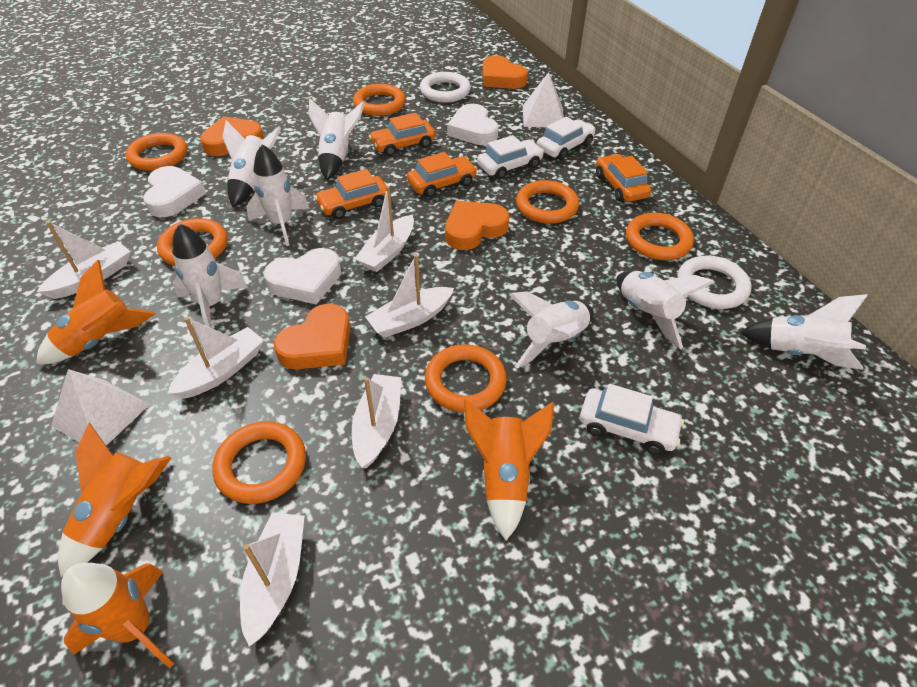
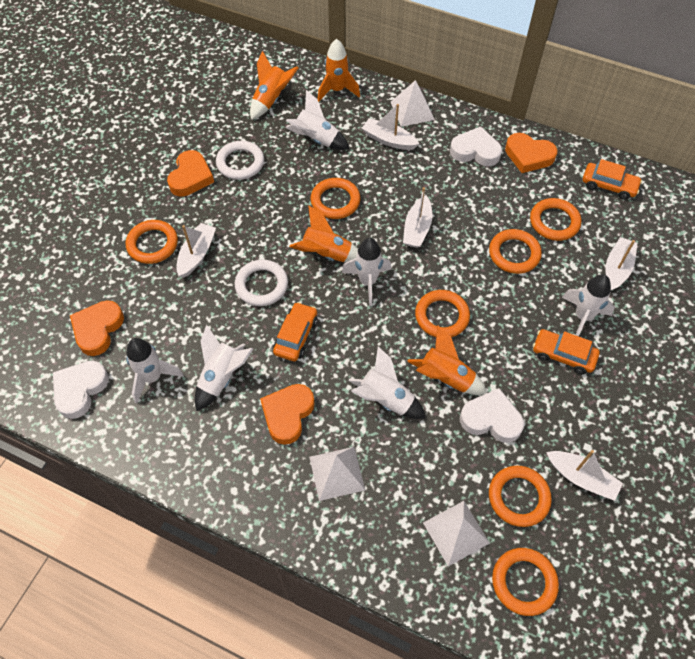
orange car: 4 -> 3
white boat: 6 -> 5
white car: 3 -> 0
white pyramid: 2 -> 3
white rocket: 7 -> 6

